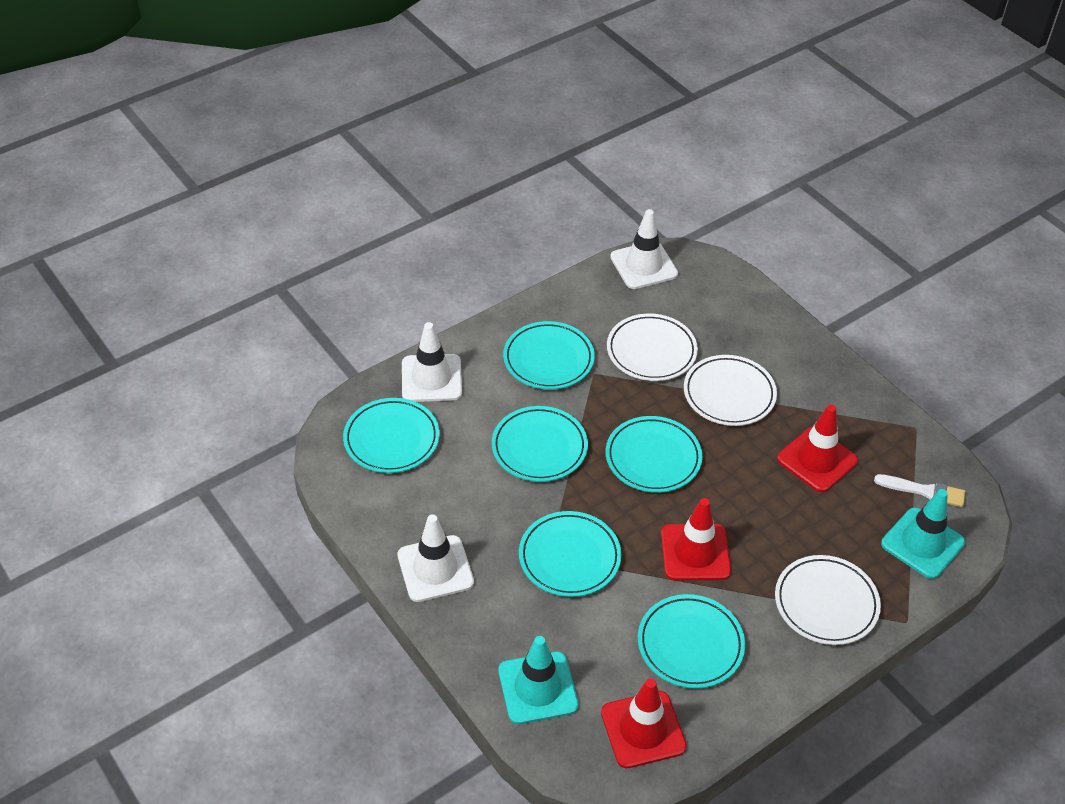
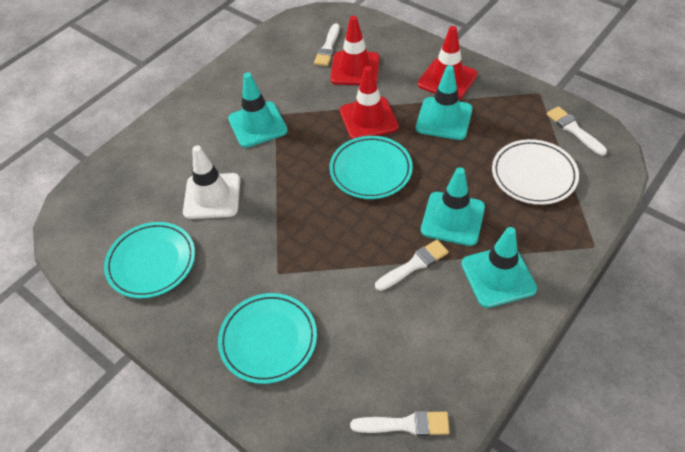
turquoise plate: 6 -> 3
turquoise traffic cone: 2 -> 4
white brush: 1 -> 4
white plate: 3 -> 1
white traffic cone: 3 -> 1

